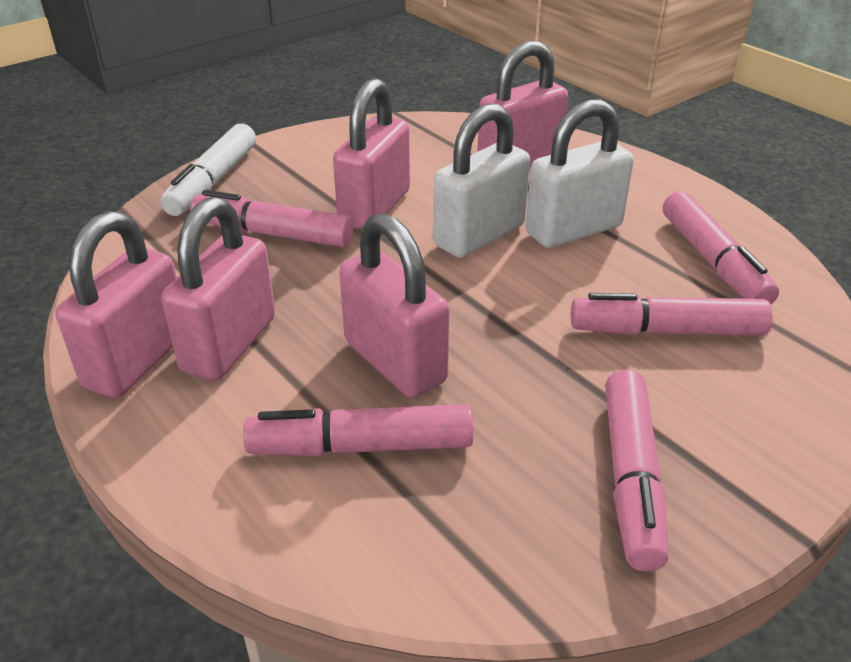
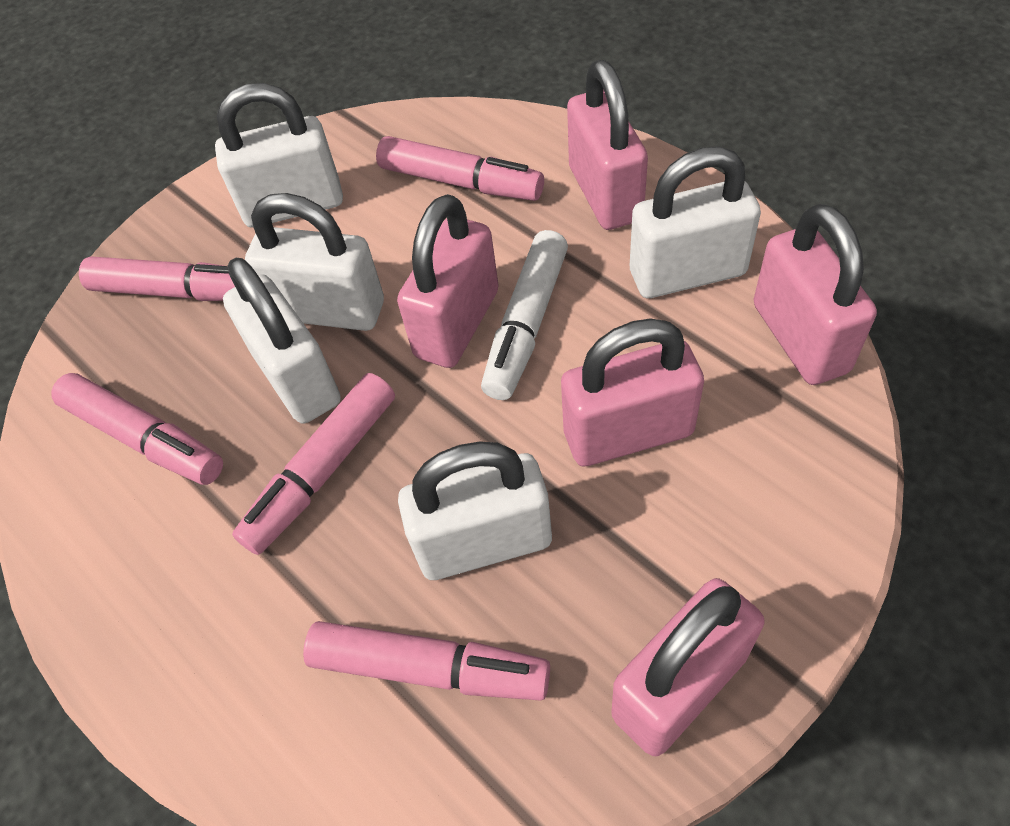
white padlock: 2 -> 5

